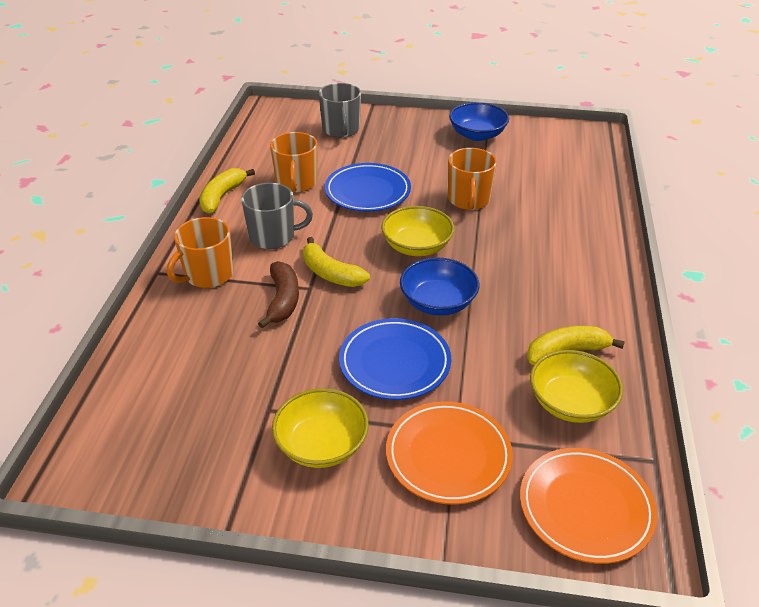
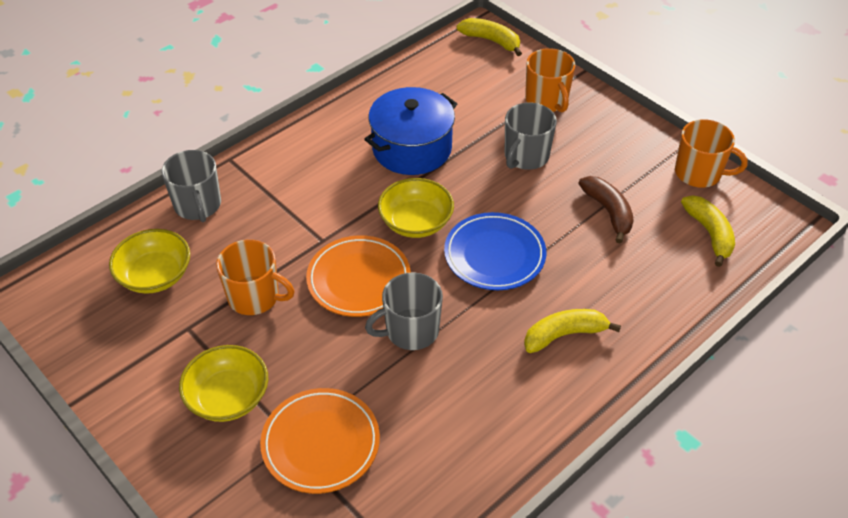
blue bowl: 2 -> 0
blue plate: 2 -> 1
blue pot: 0 -> 1
grey mug: 2 -> 3

